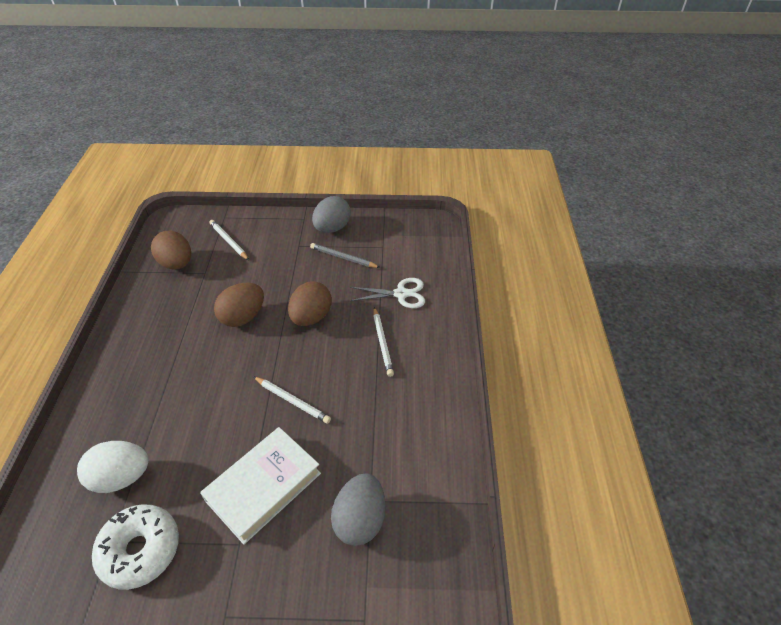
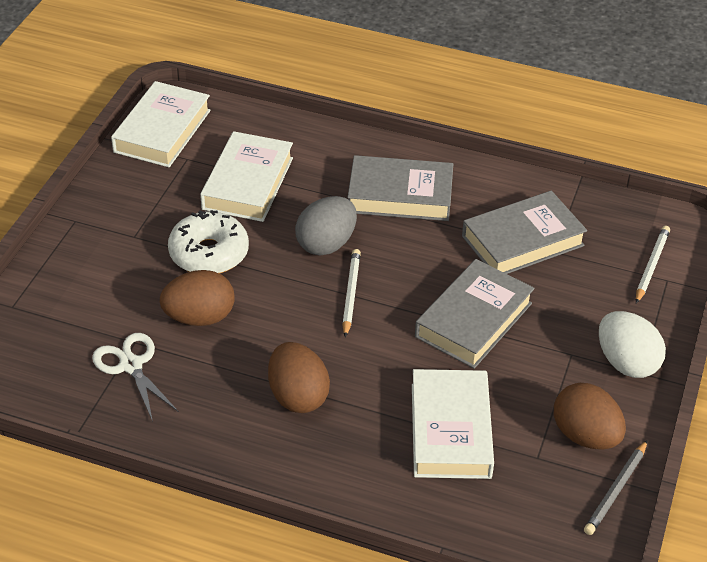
grey book: 0 -> 3
grey egg: 2 -> 1
white book: 1 -> 3
white pencil: 3 -> 2

